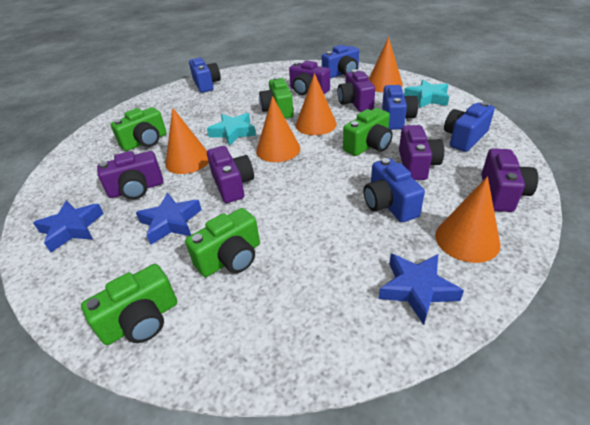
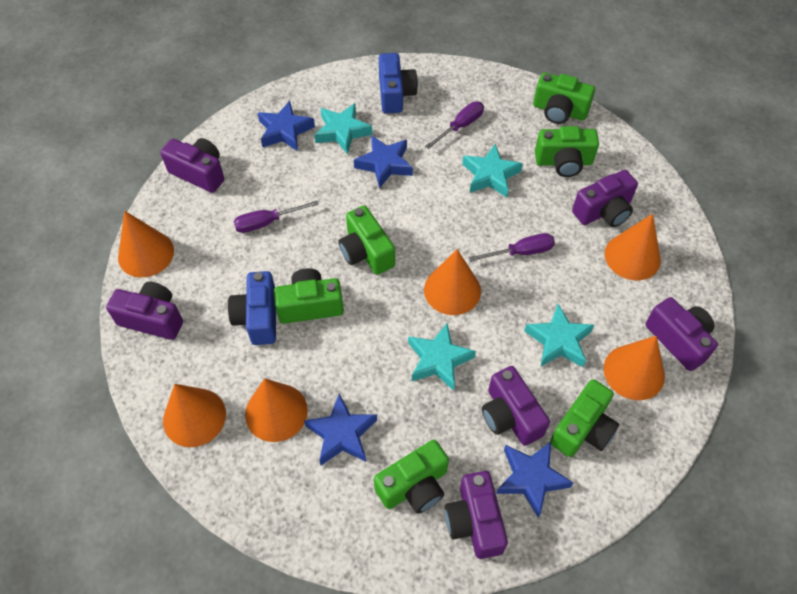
blue camera: 5 -> 2
blue star: 3 -> 4
green camera: 5 -> 6
orange cone: 5 -> 6
purple screwdriver: 0 -> 3
turquoise star: 2 -> 4

